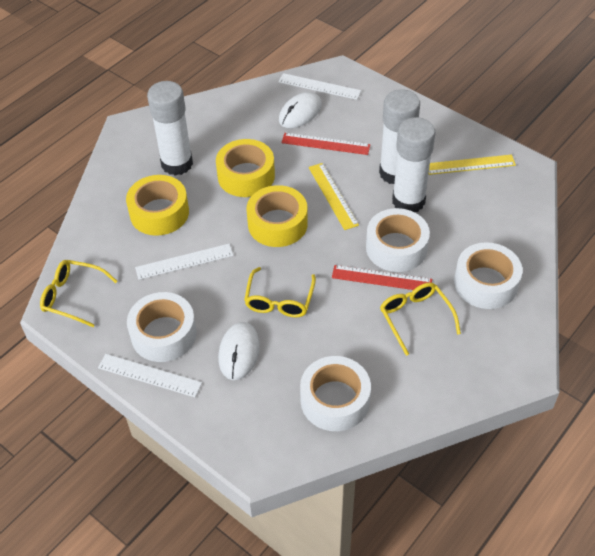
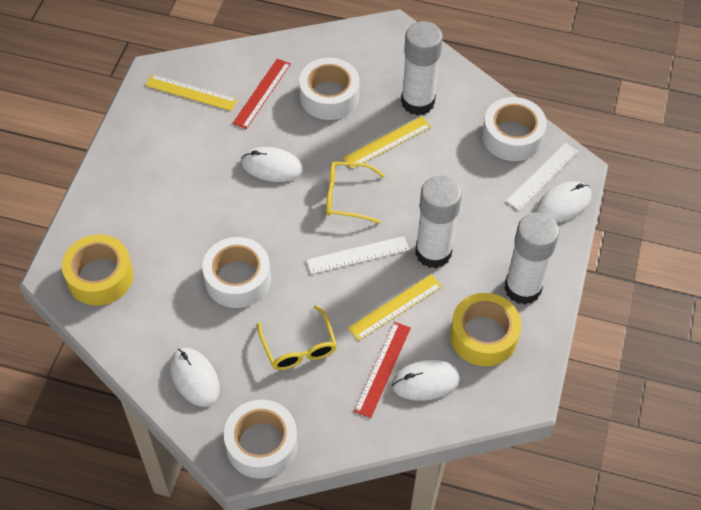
white mouse: 2 -> 4
white ruler: 3 -> 2
yellow glasses: 3 -> 2
yellow ruler: 2 -> 3
yellow tape: 3 -> 2

